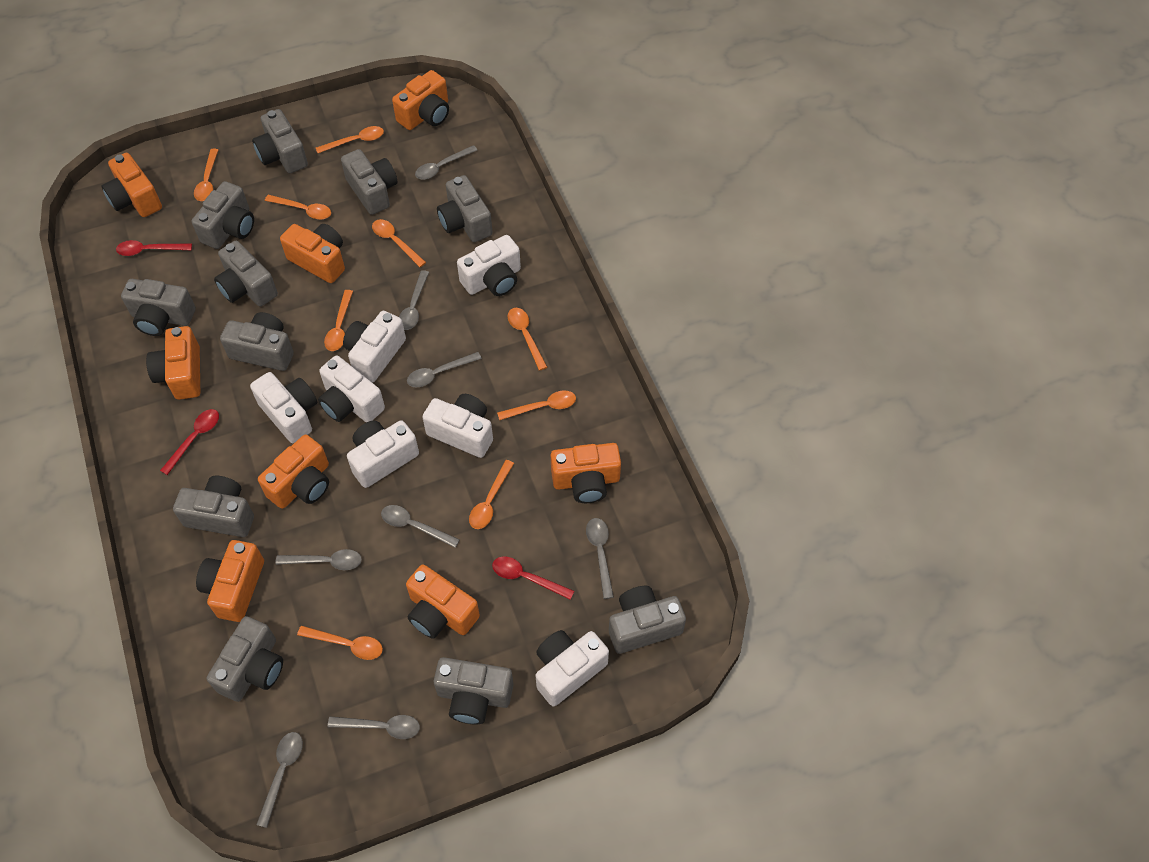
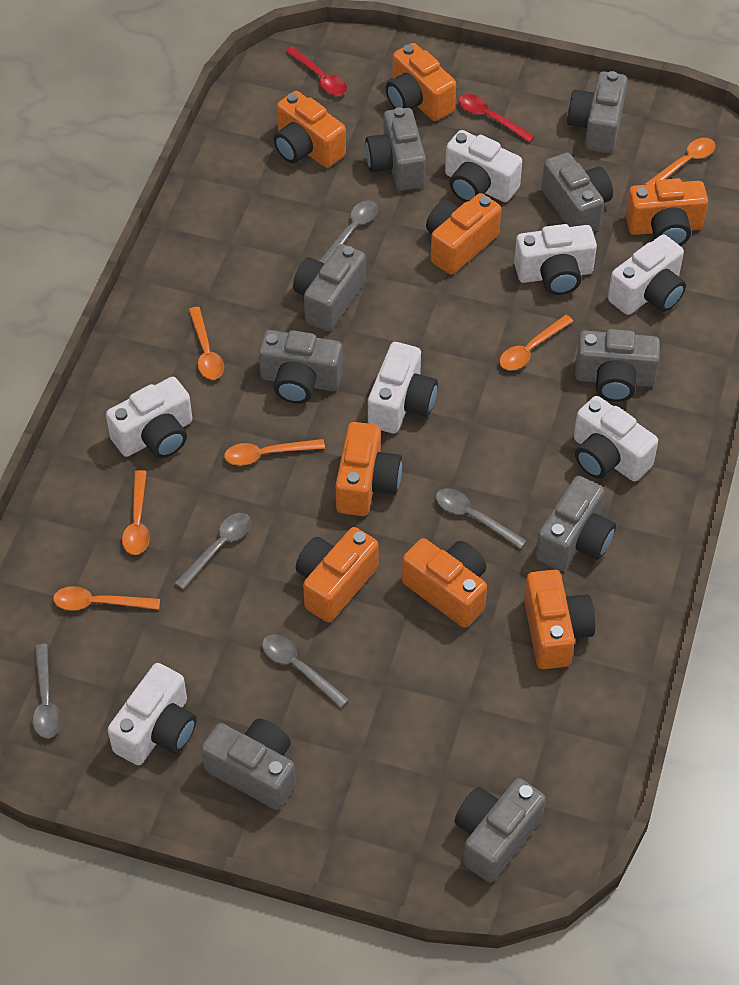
grey camera: 11 -> 9
grey spoon: 8 -> 5
orange spoon: 9 -> 6
red spoon: 3 -> 2

